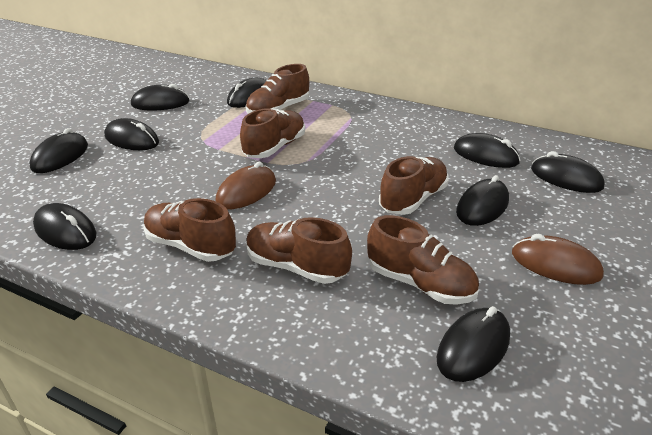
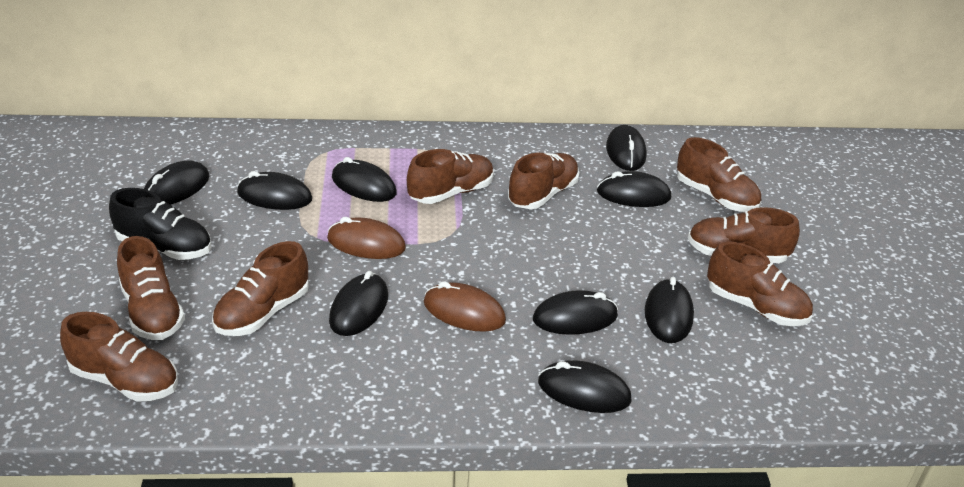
black shoe: 0 -> 1
brown shoe: 6 -> 8

